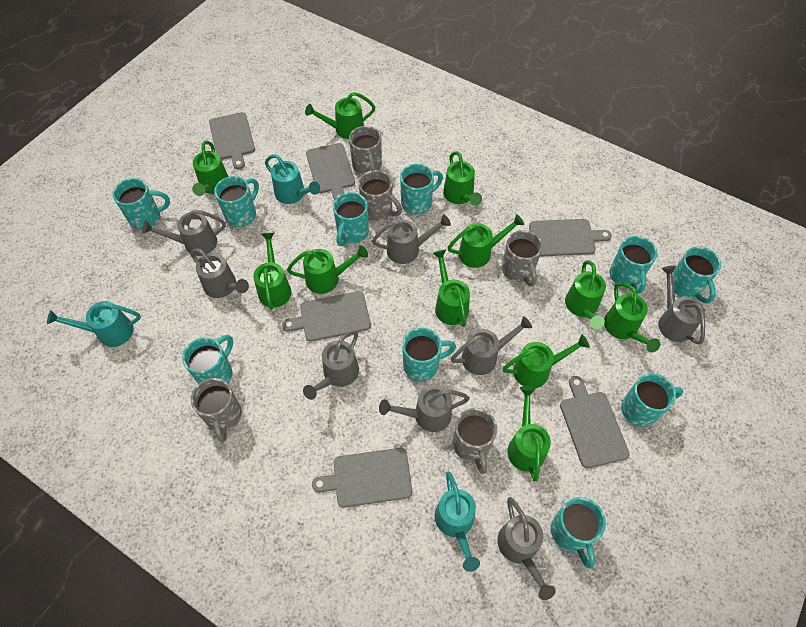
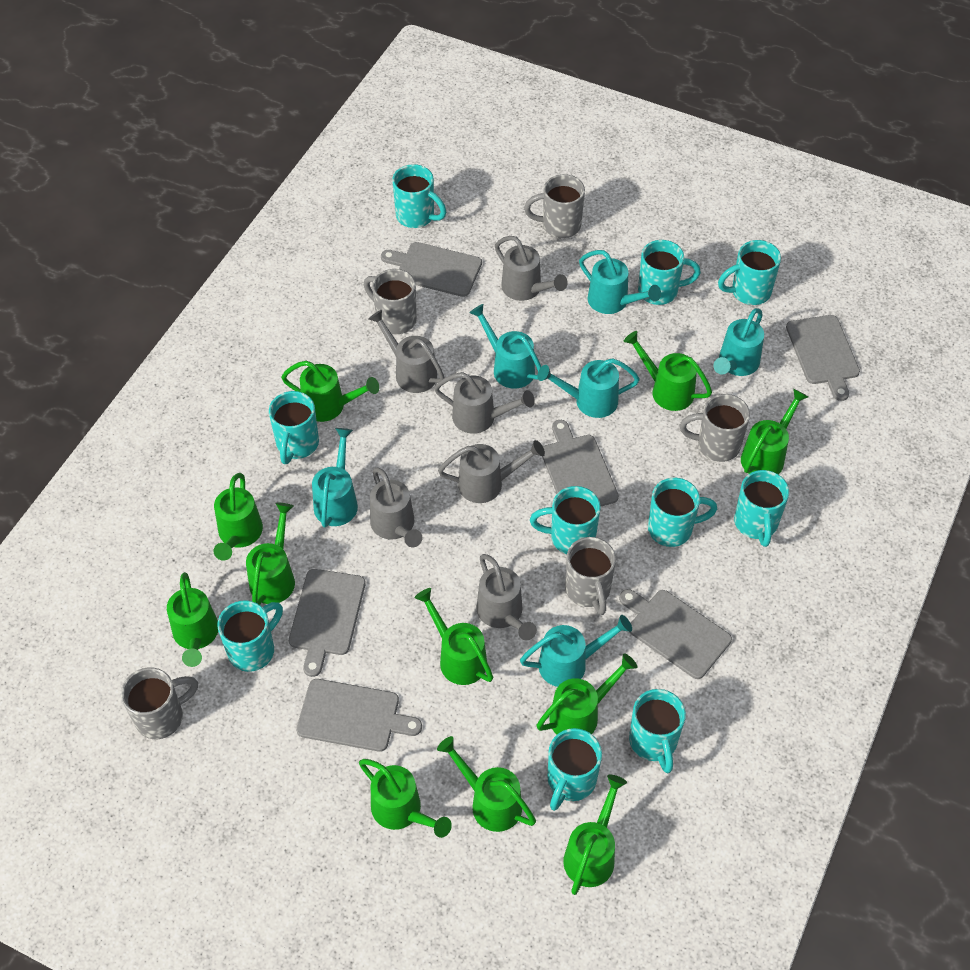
grey watering can: 8 -> 6
turquoise watering can: 3 -> 6

